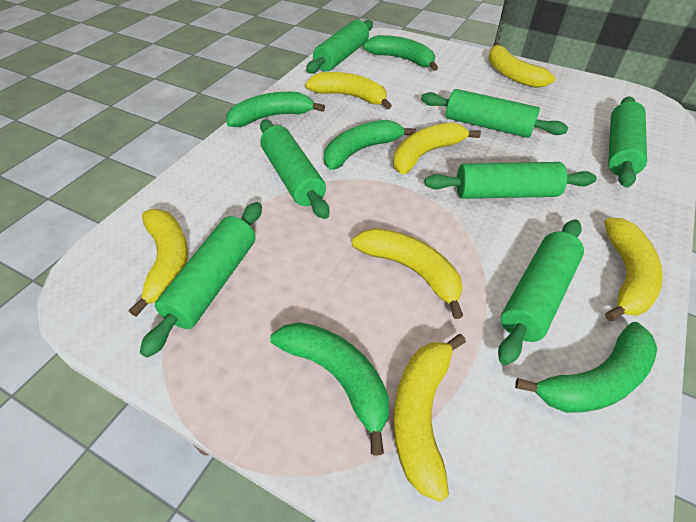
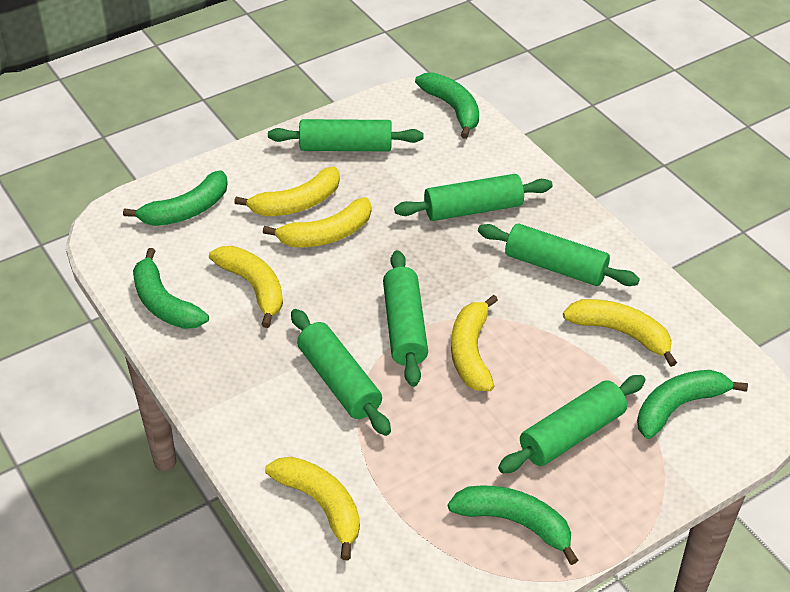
green rolling pin: 7 -> 6
yellow banana: 7 -> 6

